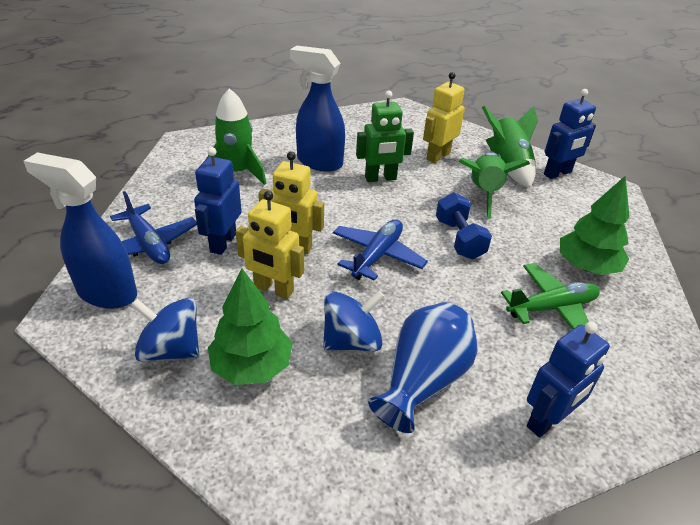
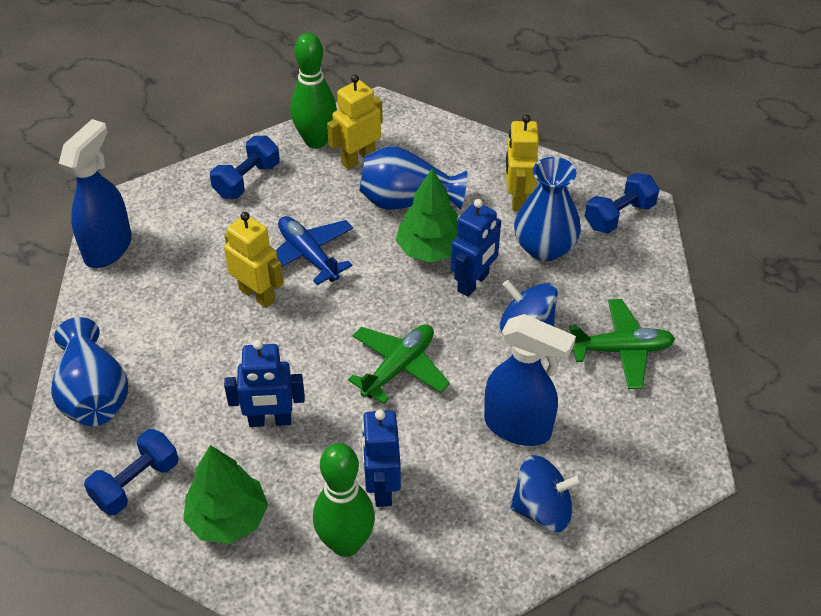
blue dumbbell: 1 -> 3
blue plane: 2 -> 1
blue vase: 1 -> 3
green bowling pin: 0 -> 2
green plane: 1 -> 2
green robot: 1 -> 0
green rocket: 3 -> 0

